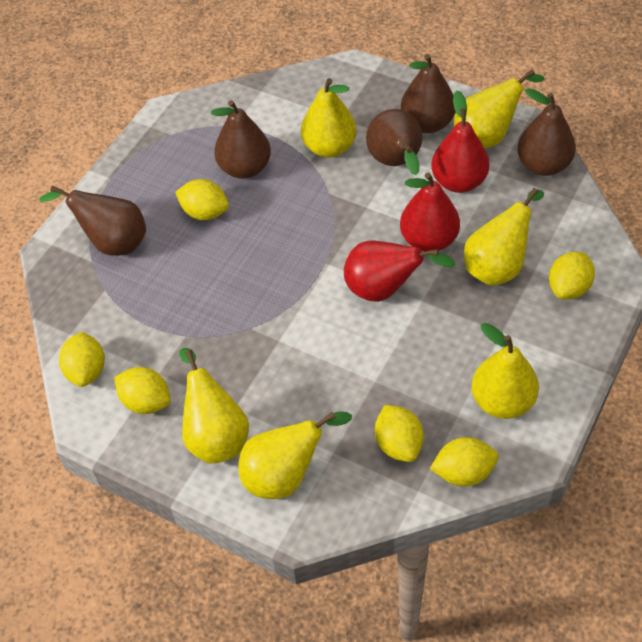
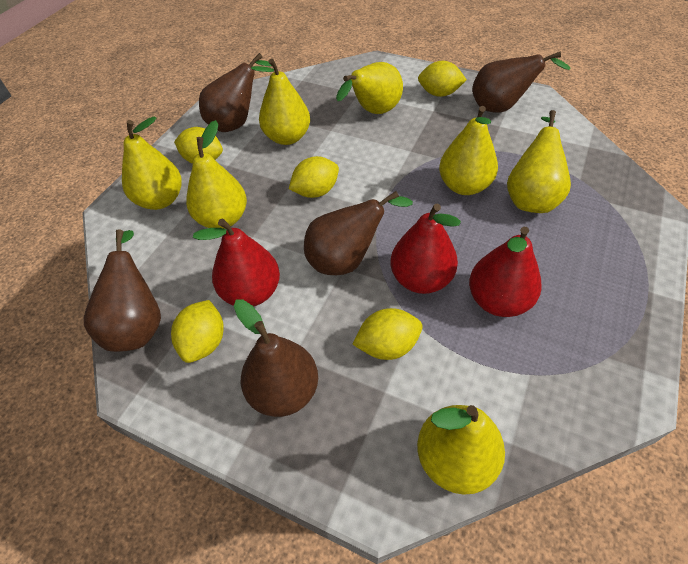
yellow lemon: 6 -> 5
yellow pear: 6 -> 7

